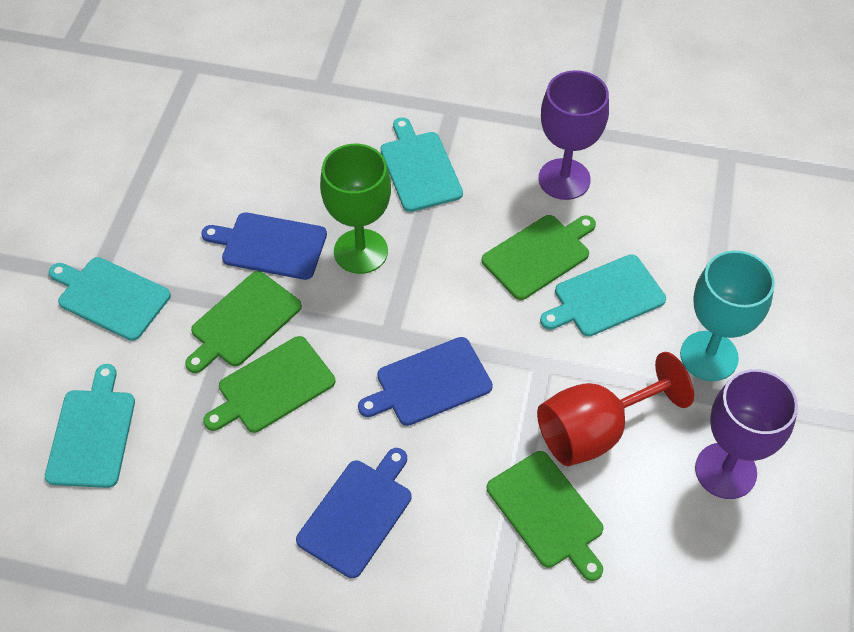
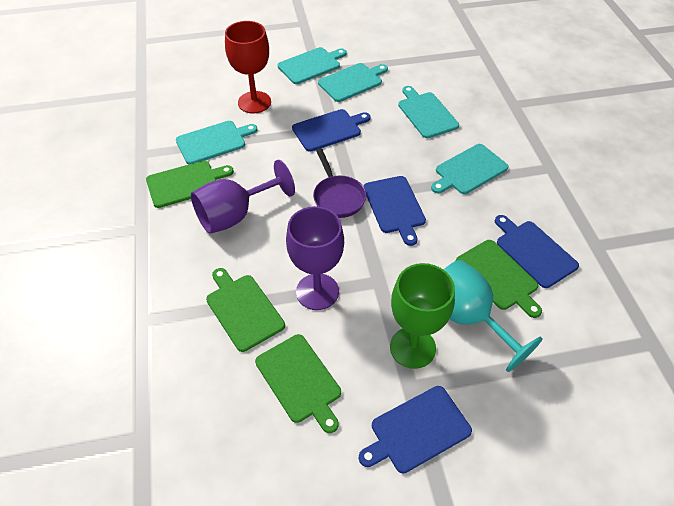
blue cutting board: 3 -> 4
purple pan: 0 -> 1
turquoise cutting board: 4 -> 5

